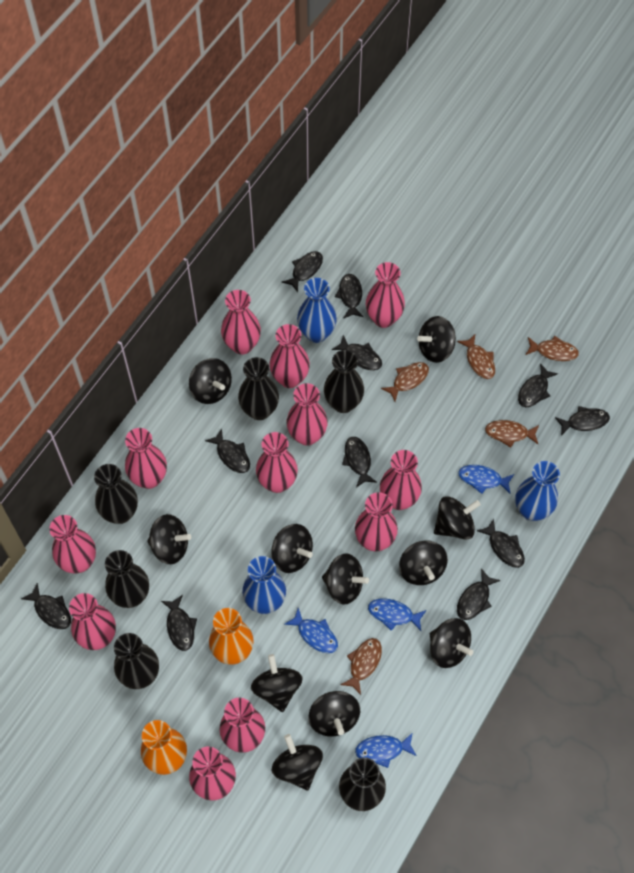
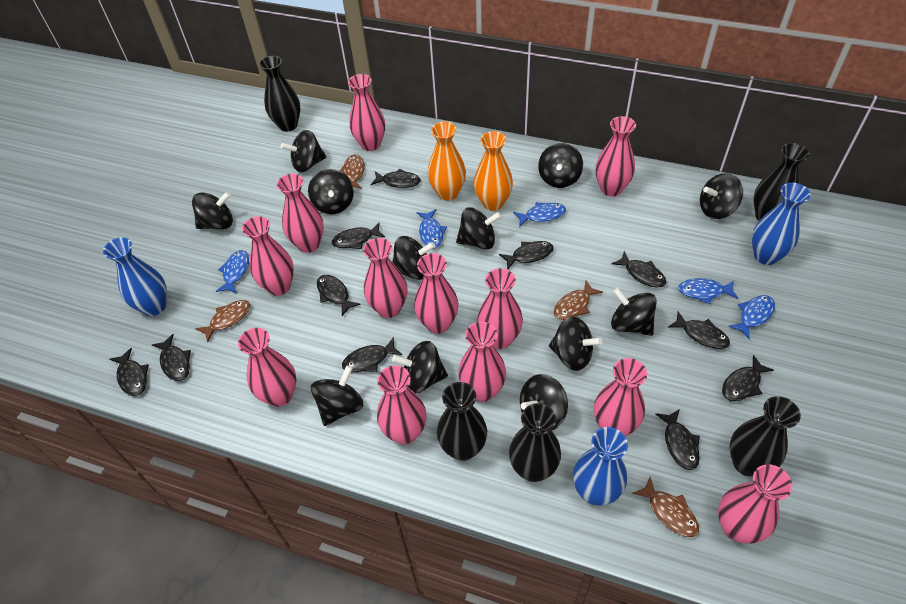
black spinning top: 11 -> 12
black vase: 6 -> 5
blue fish: 4 -> 5
brown fish: 5 -> 4

